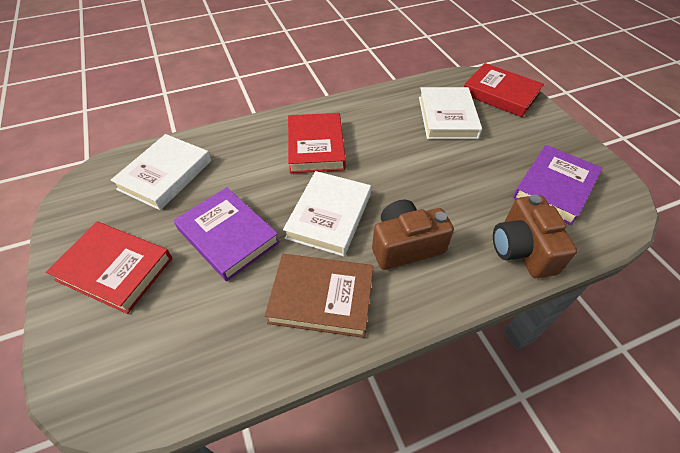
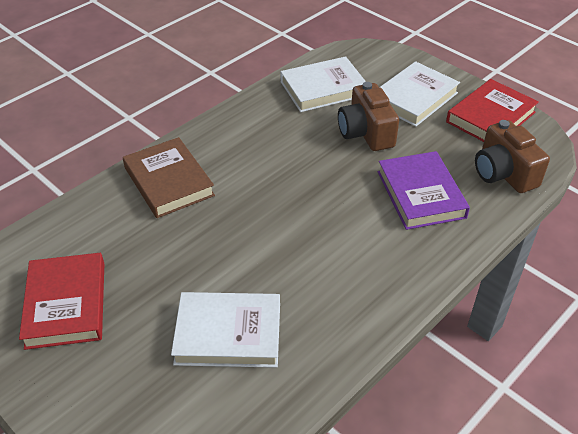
purple book: 2 -> 1
red book: 3 -> 2

